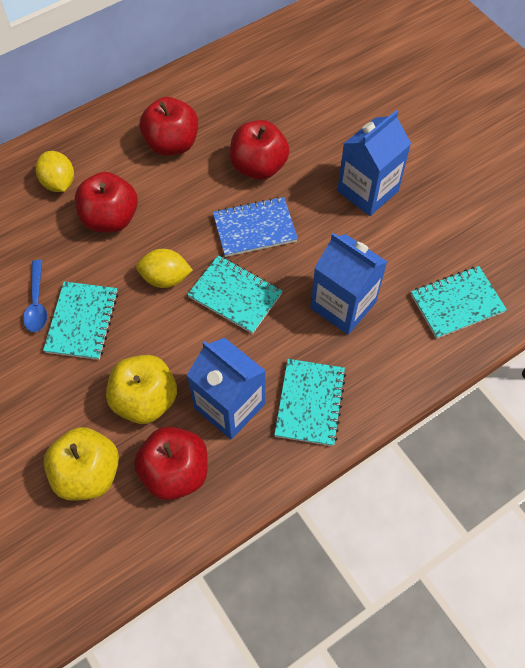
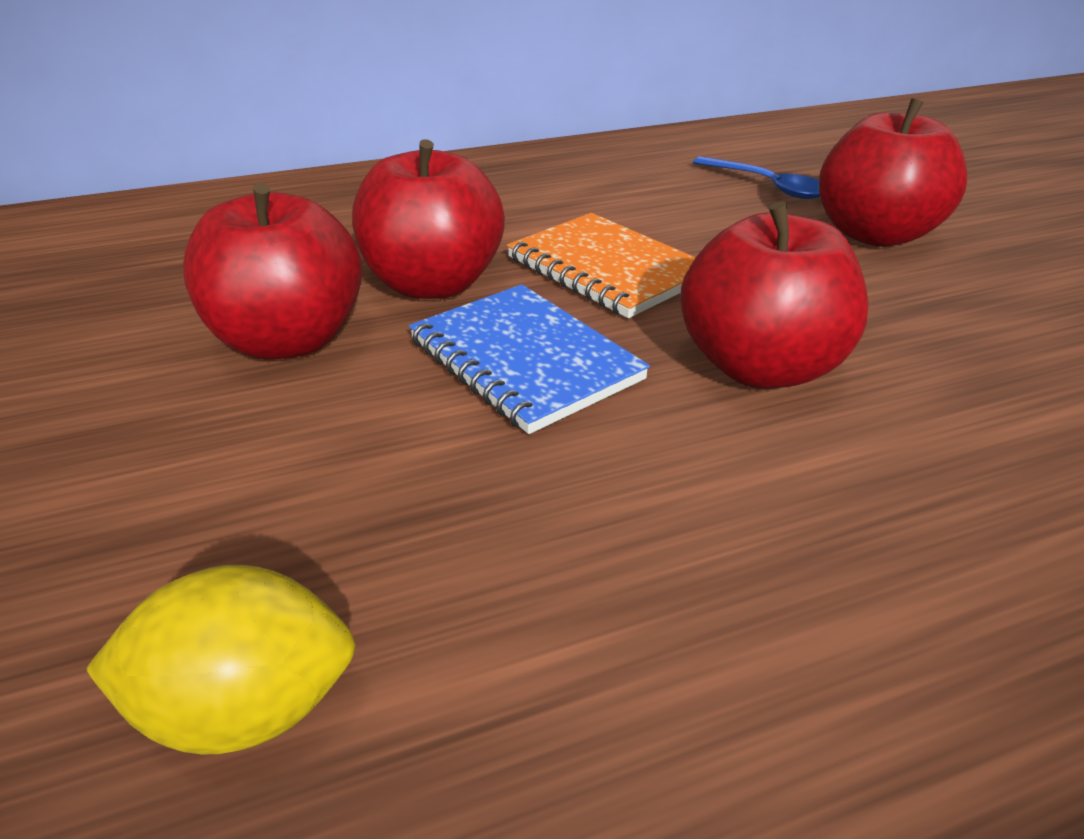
blue carton: 3 -> 0
orange notebook: 0 -> 1
turquoise notebook: 4 -> 0
yellow apple: 2 -> 0
yellow lemon: 2 -> 1

